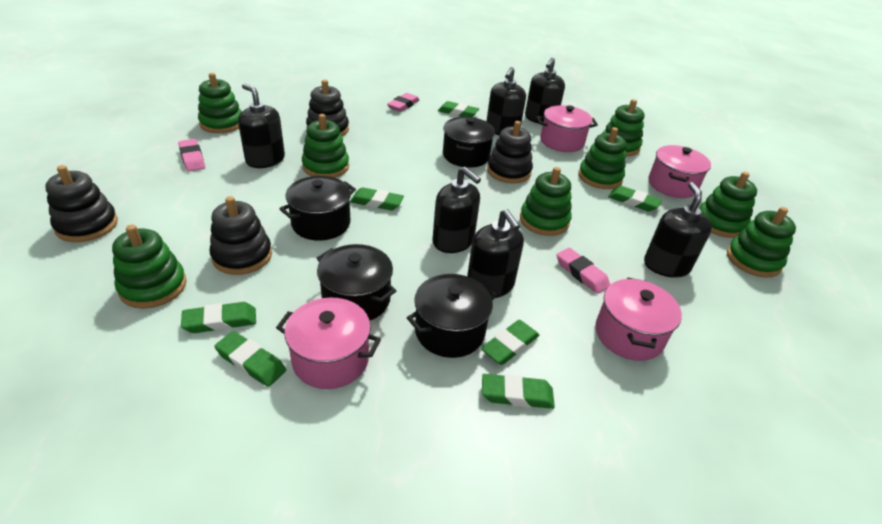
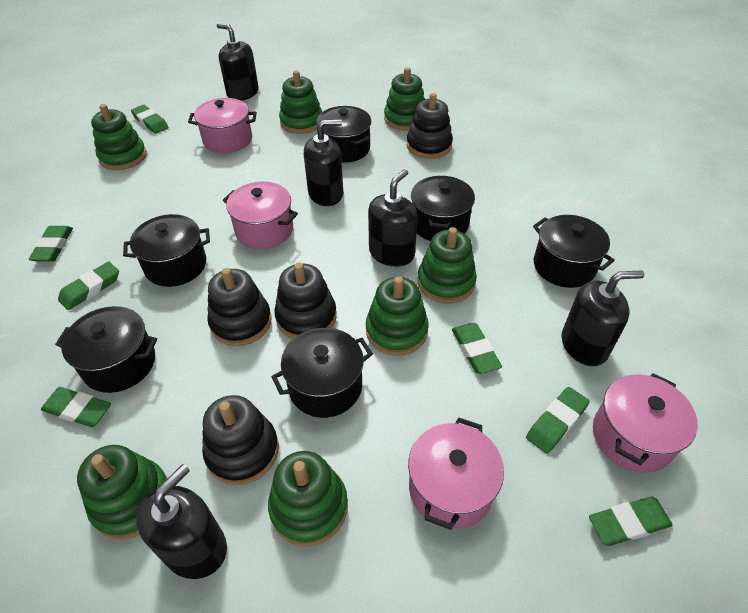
black pot: 4 -> 6
black soap dispenser: 6 -> 5
green stacking toy: 8 -> 7
pink eraser: 3 -> 0

